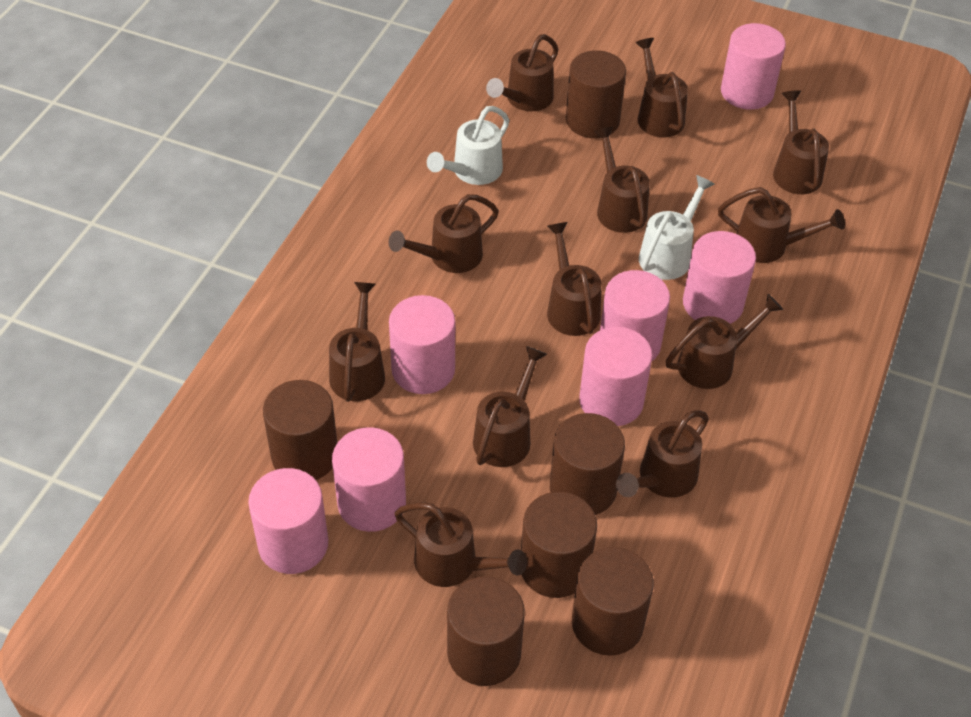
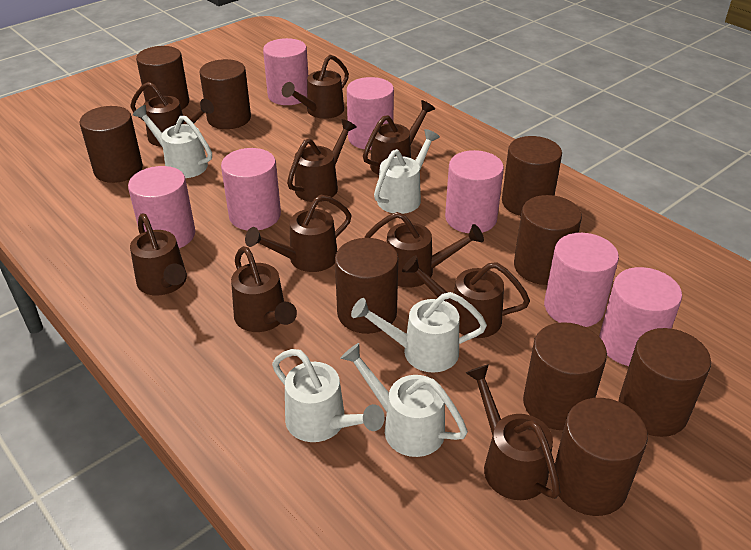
brown cylinder: 6 -> 9
brown watering can: 12 -> 10
white watering can: 2 -> 5

